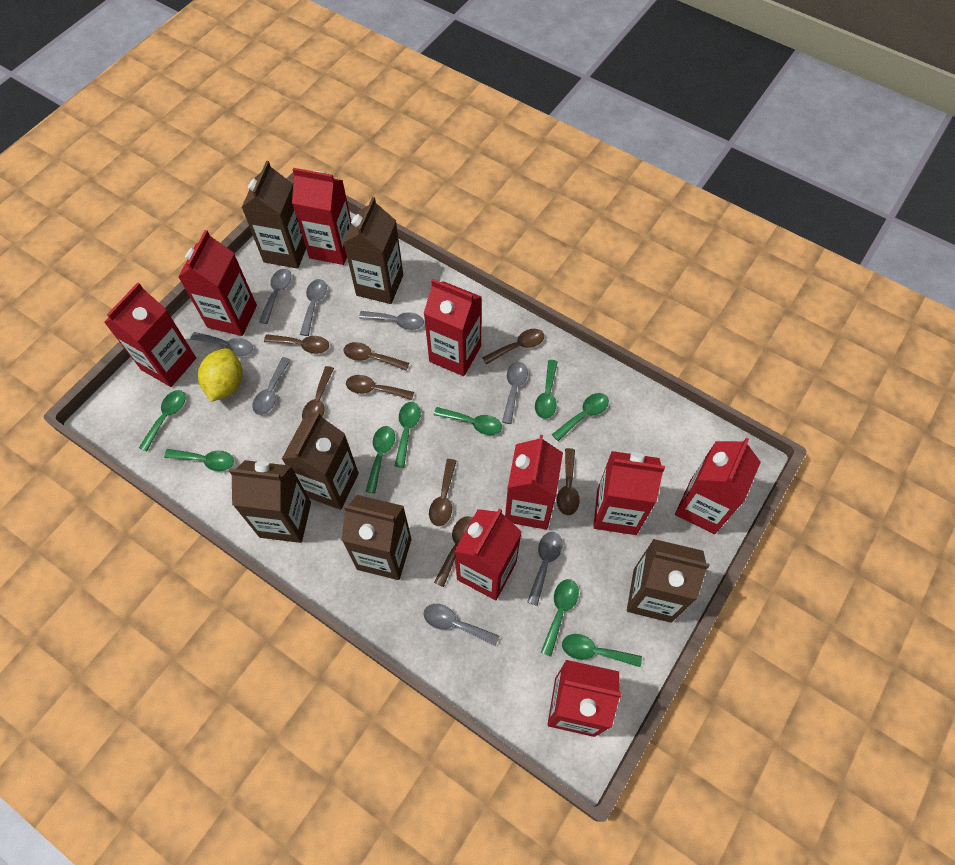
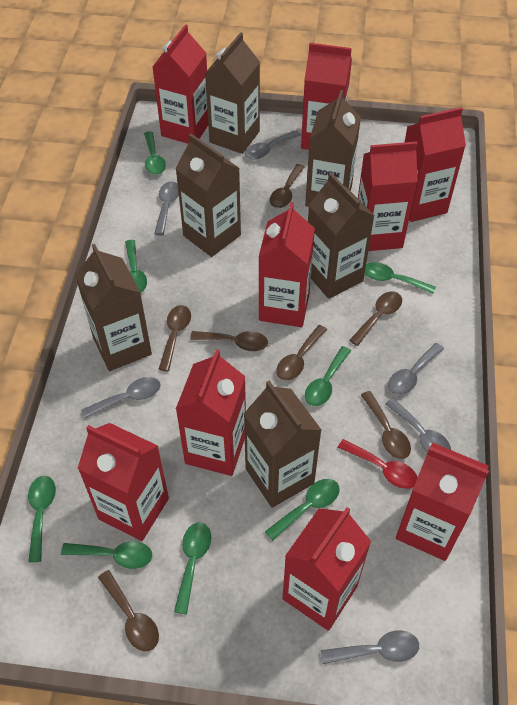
brown spoon: 8 -> 7
green spoon: 9 -> 8
grey spoon: 8 -> 6
red spoon: 0 -> 1
yellow lemon: 1 -> 0

